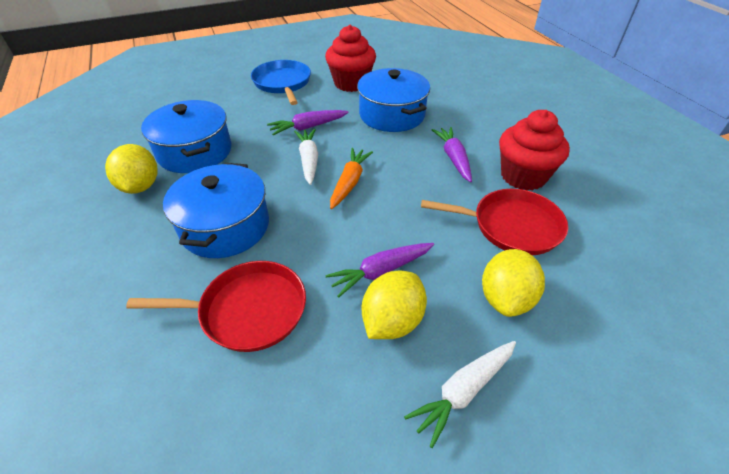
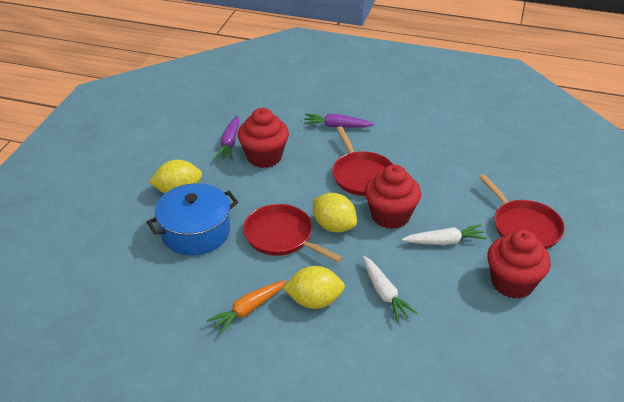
blue pan: 1 -> 0
blue pot: 3 -> 1
purple carrot: 3 -> 2
red cupcake: 2 -> 3
red pan: 2 -> 3

